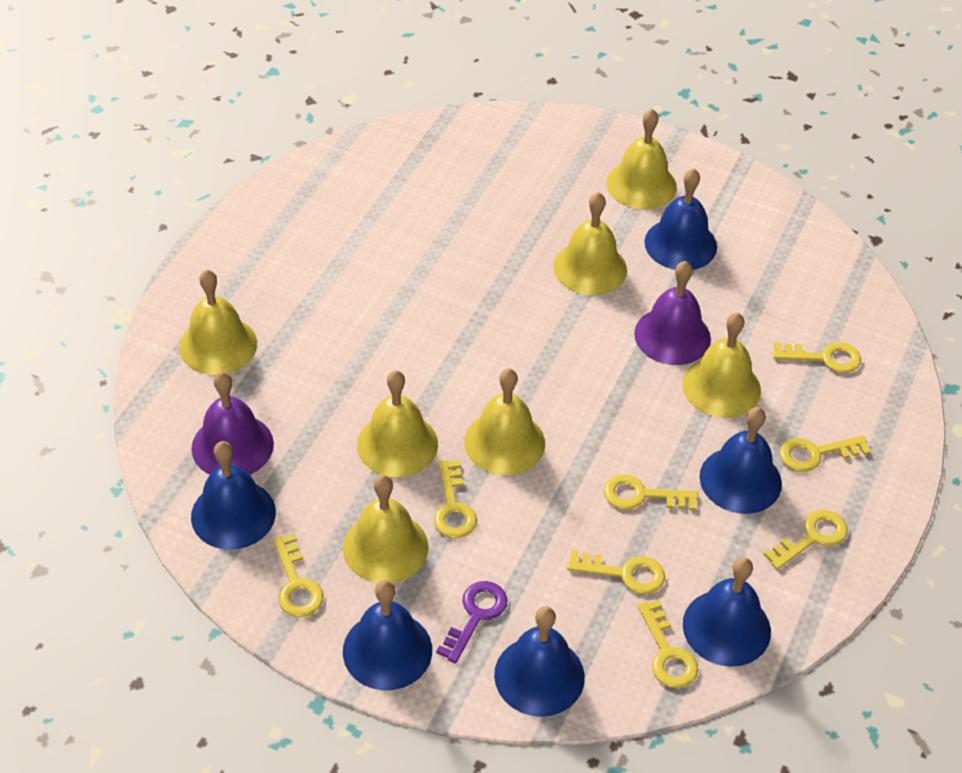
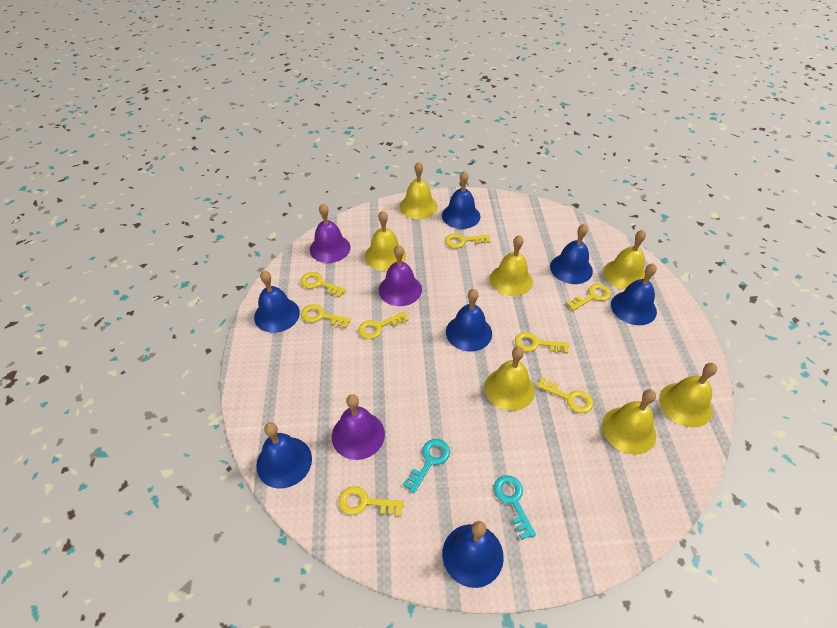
blue bell: 6 -> 7
purple bell: 2 -> 3
purple key: 1 -> 0
turquoise key: 0 -> 2

